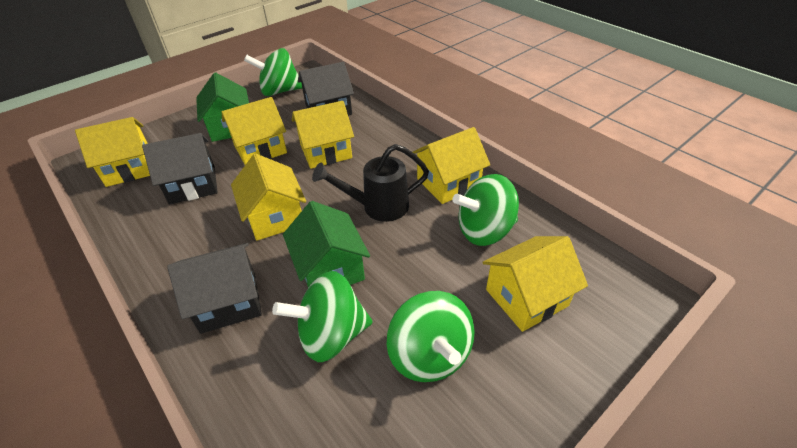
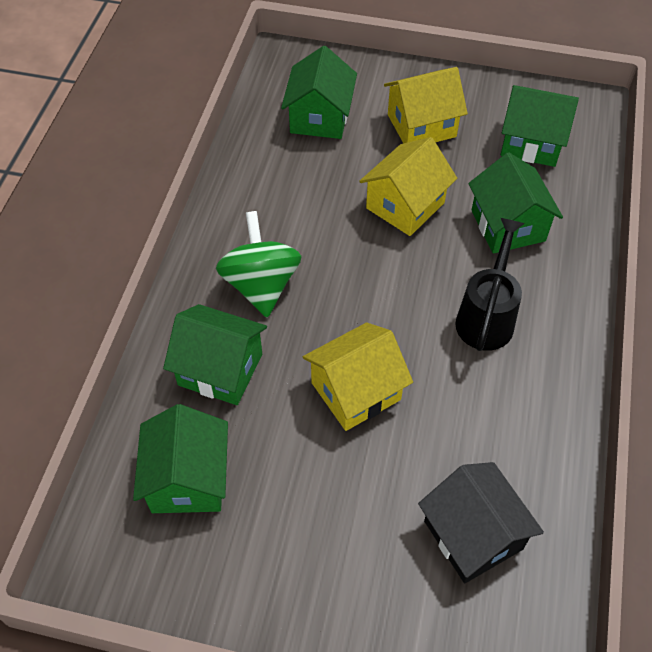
black house: 3 -> 1
green house: 2 -> 5
green spinning top: 4 -> 1
yellow house: 6 -> 3

